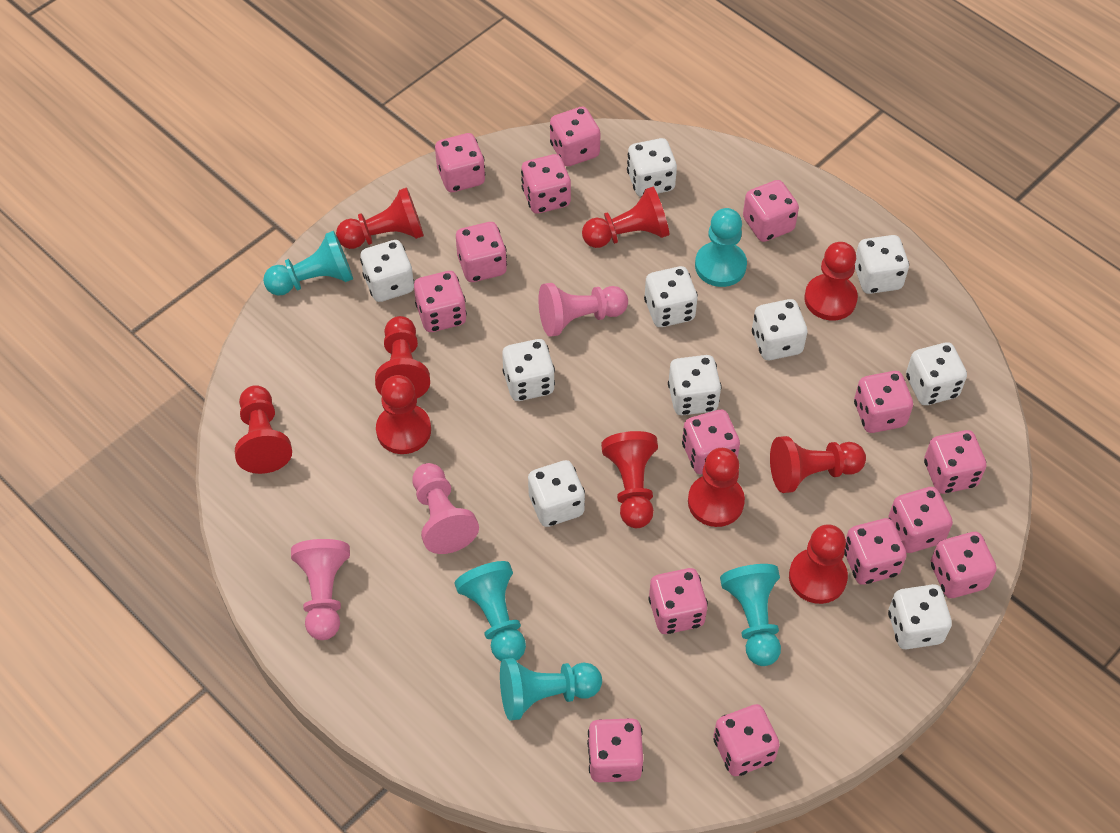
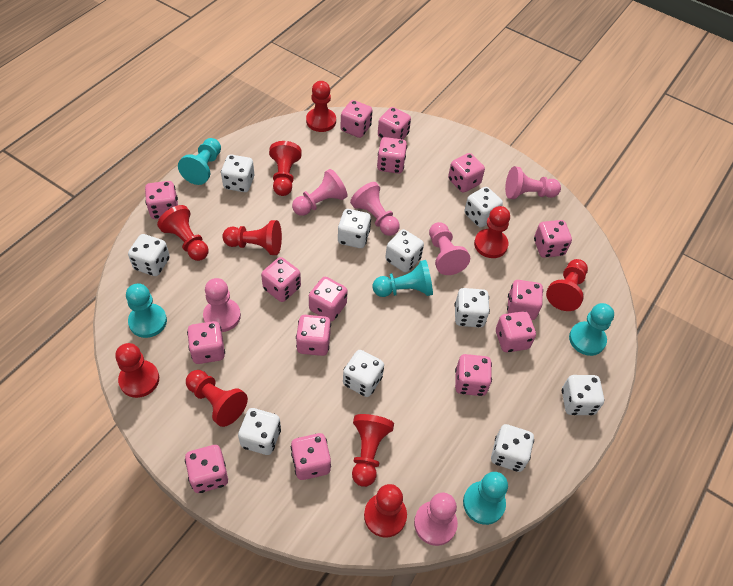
pink pawn: 3 -> 6

